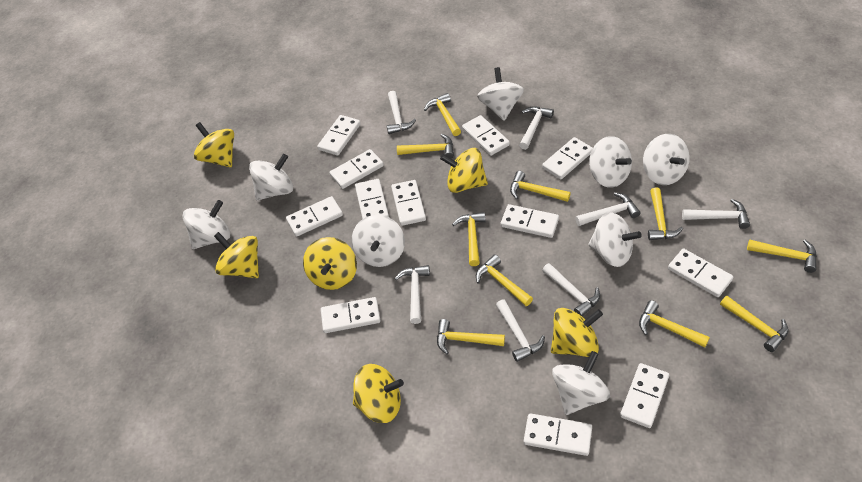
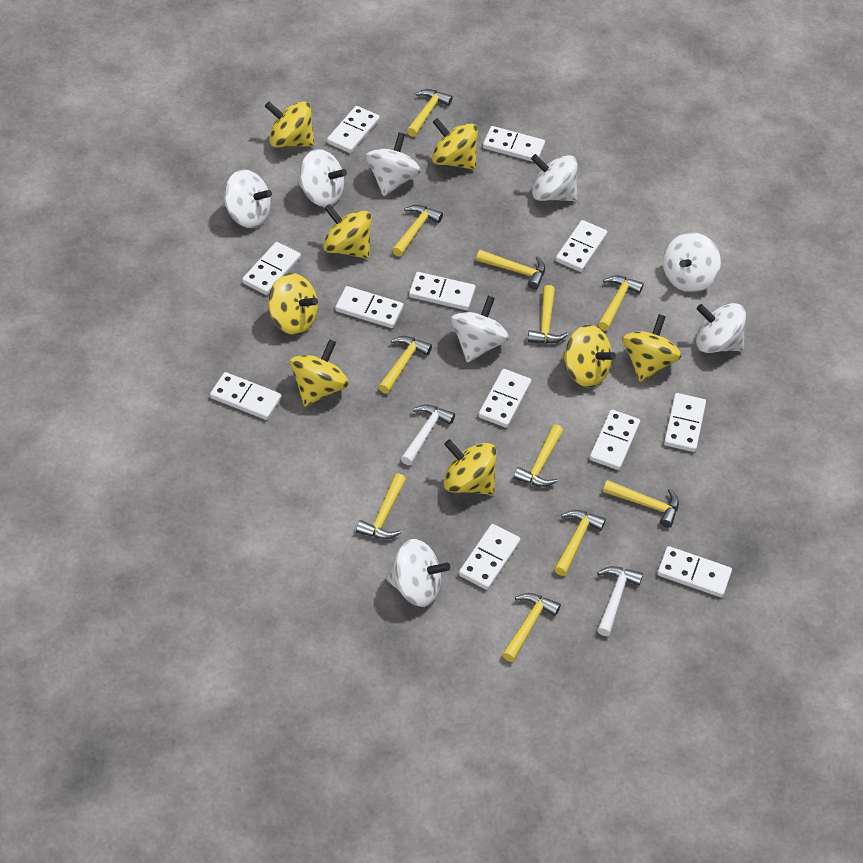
white hammer: 7 -> 2
yellow hammer: 10 -> 11
yellow spinning top: 6 -> 8

